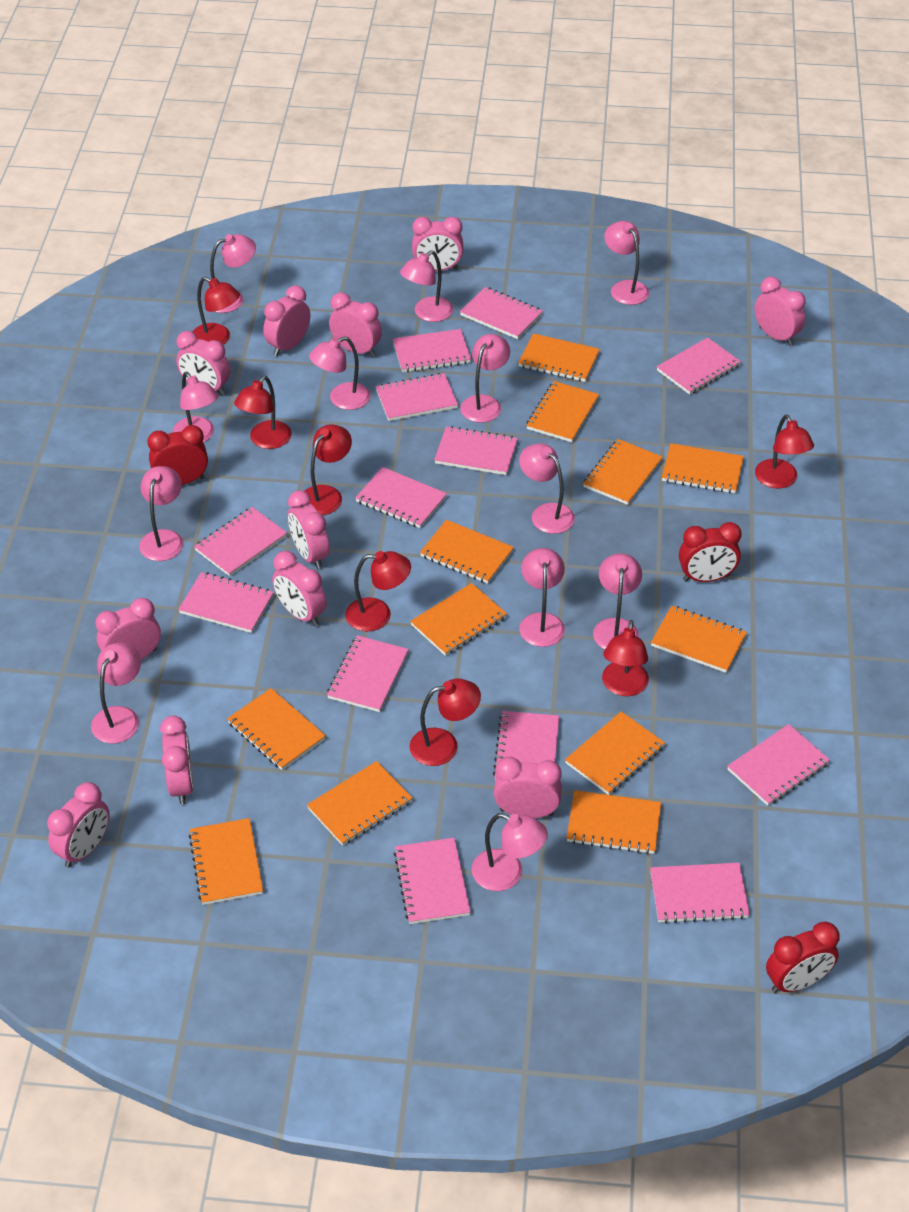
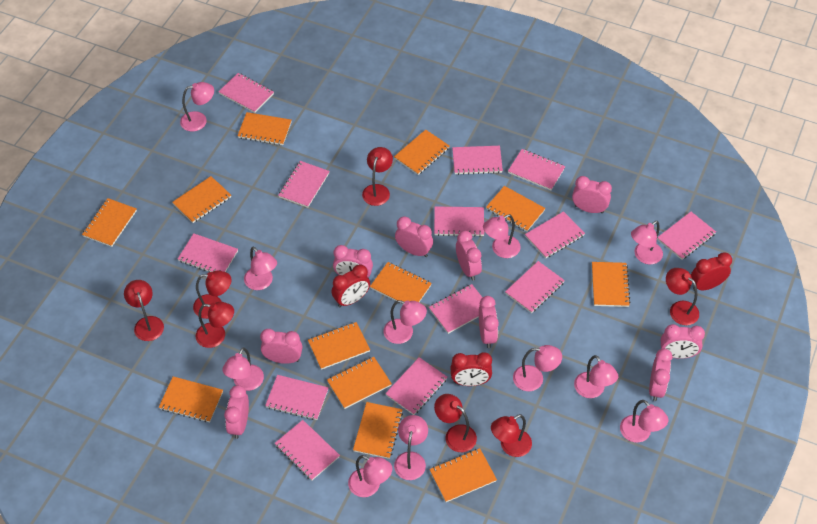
pink clock: 11 -> 9
pink lamp: 12 -> 11

